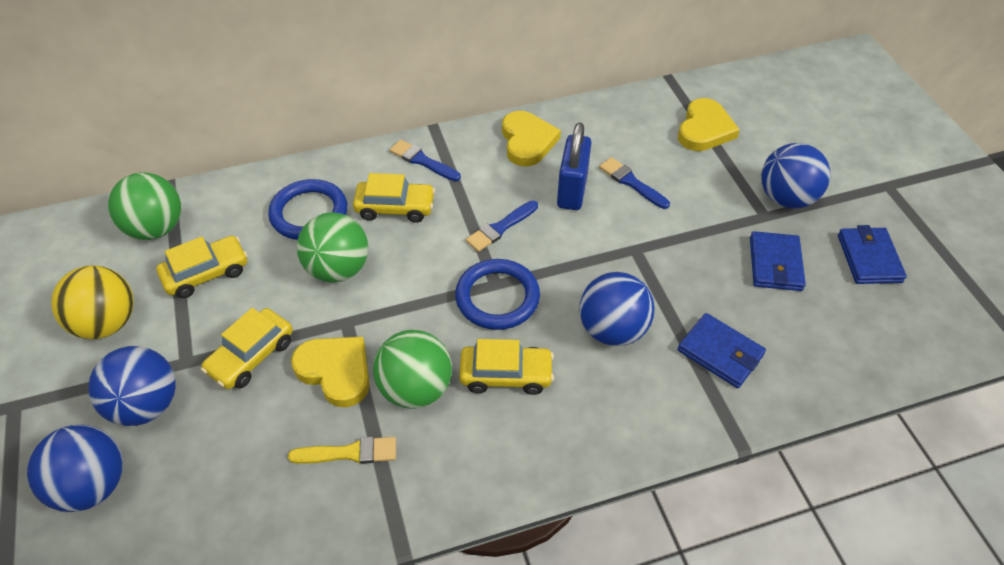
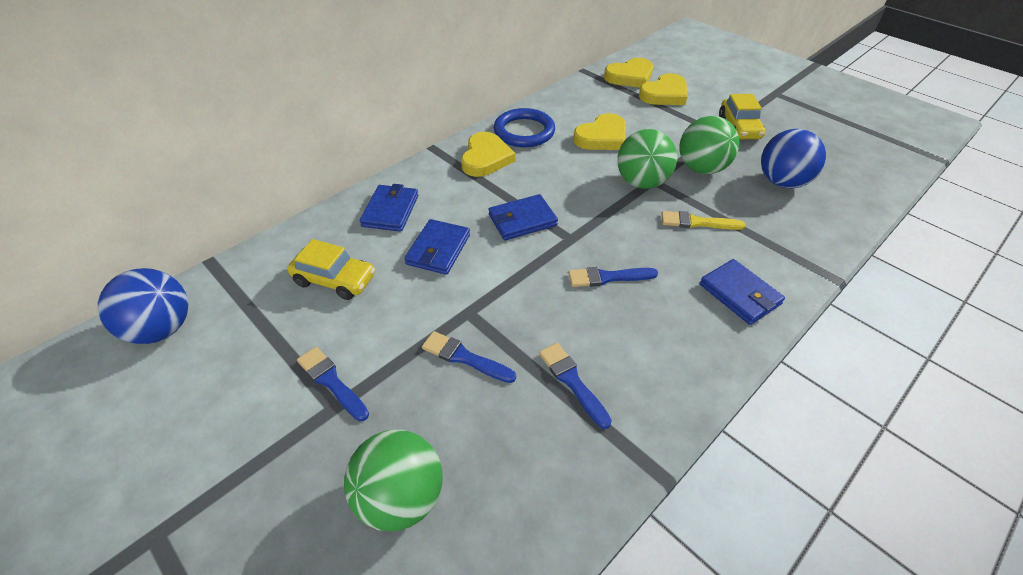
blue ball: 4 -> 2
blue brush: 3 -> 4
blue padlock: 1 -> 0
blue ring: 2 -> 1
blue wallet: 3 -> 4
yellow ball: 1 -> 0
yellow car: 4 -> 2
yellow heart: 3 -> 4

